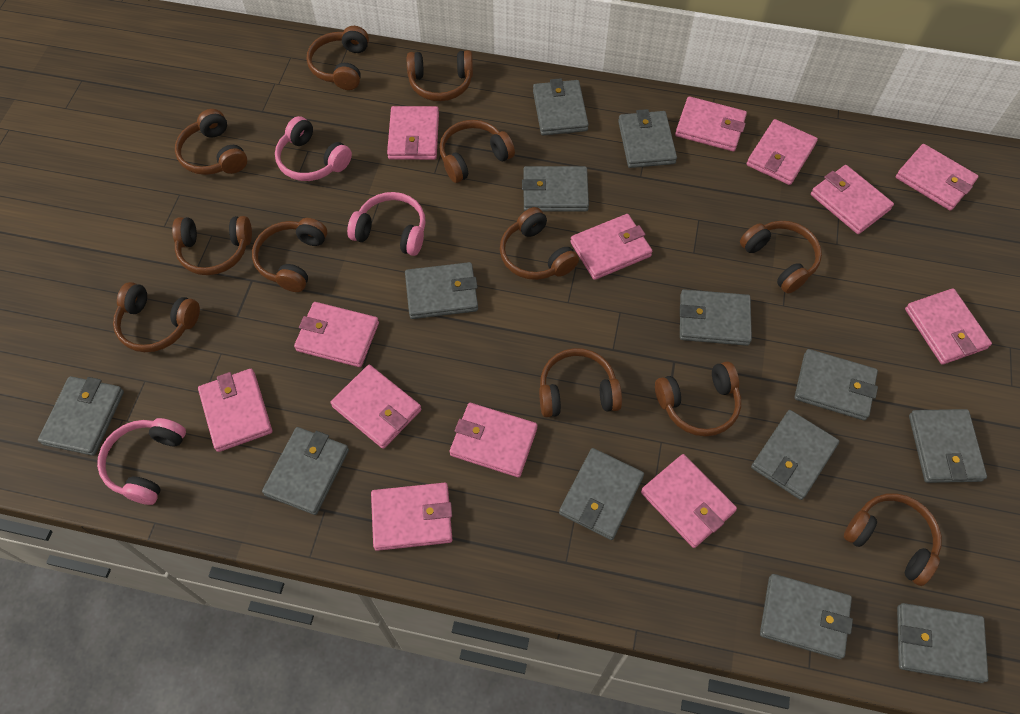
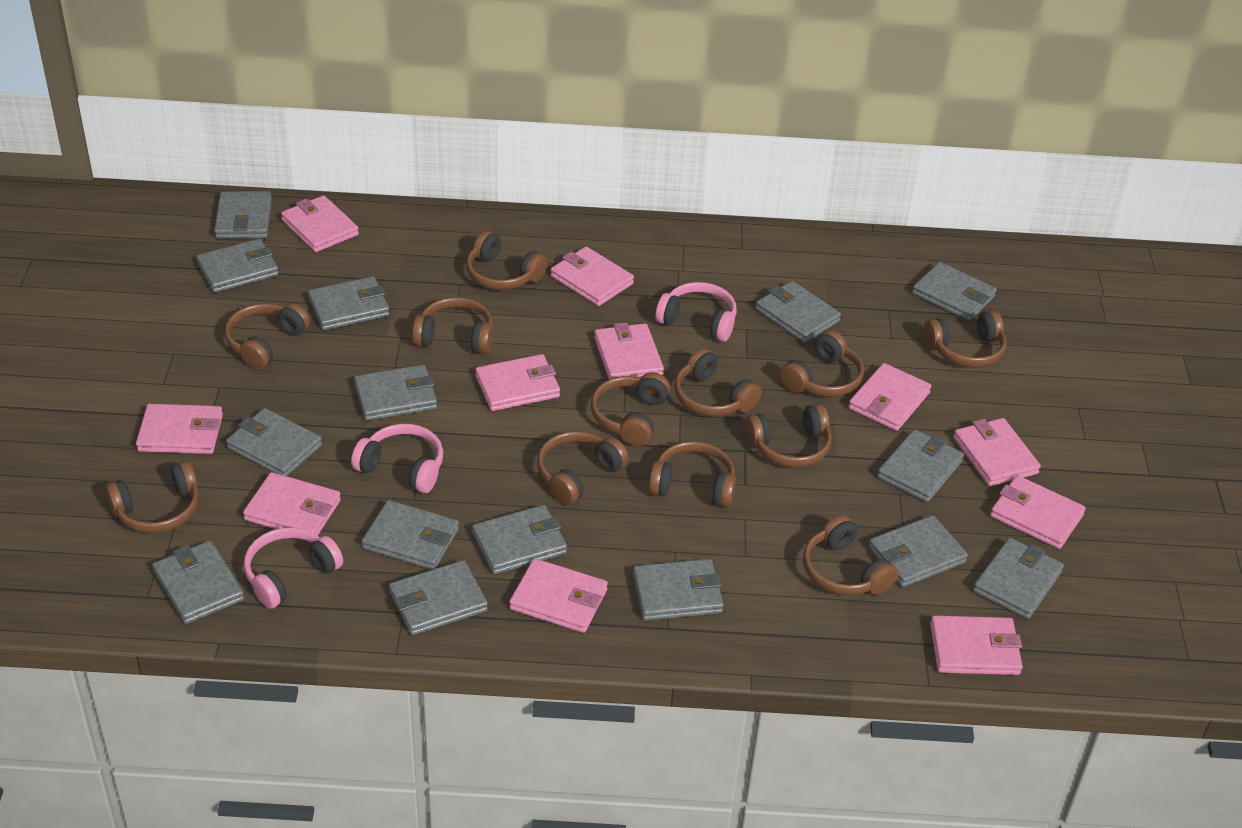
grey wallet: 13 -> 15
pink wallet: 13 -> 11

